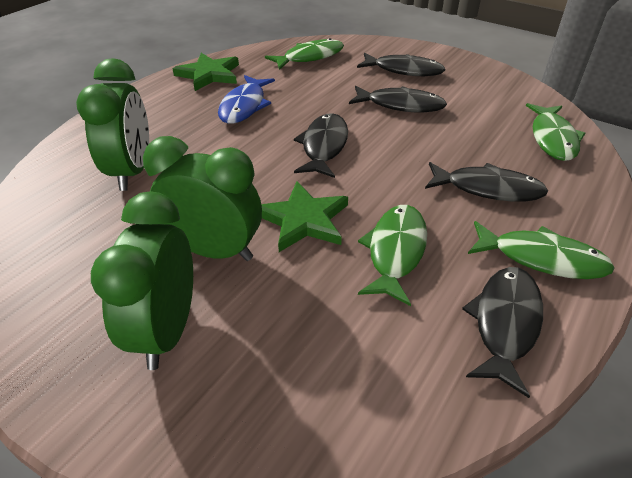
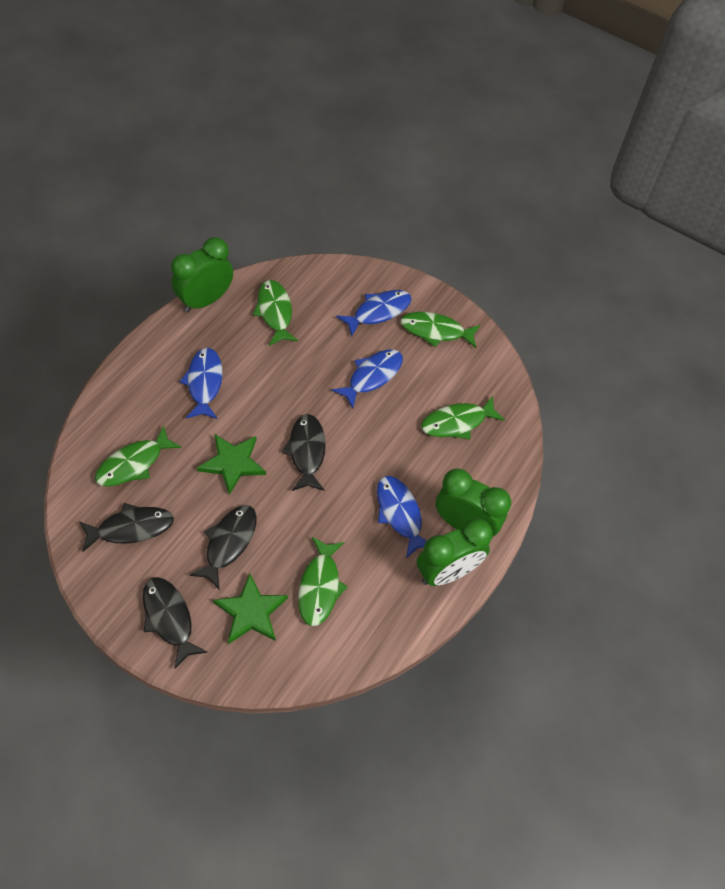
black fish: 5 -> 4
blue fish: 1 -> 4
green fish: 4 -> 5

